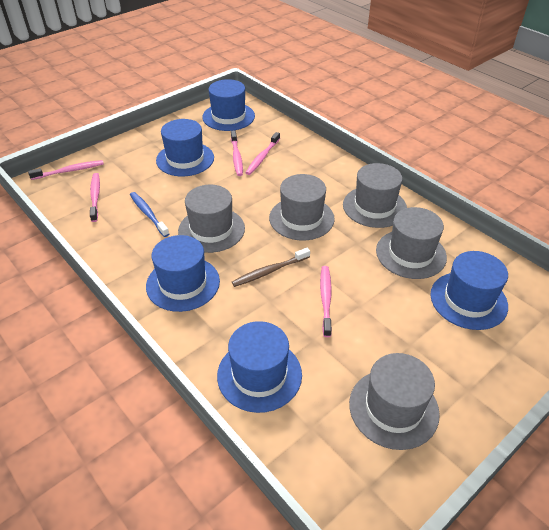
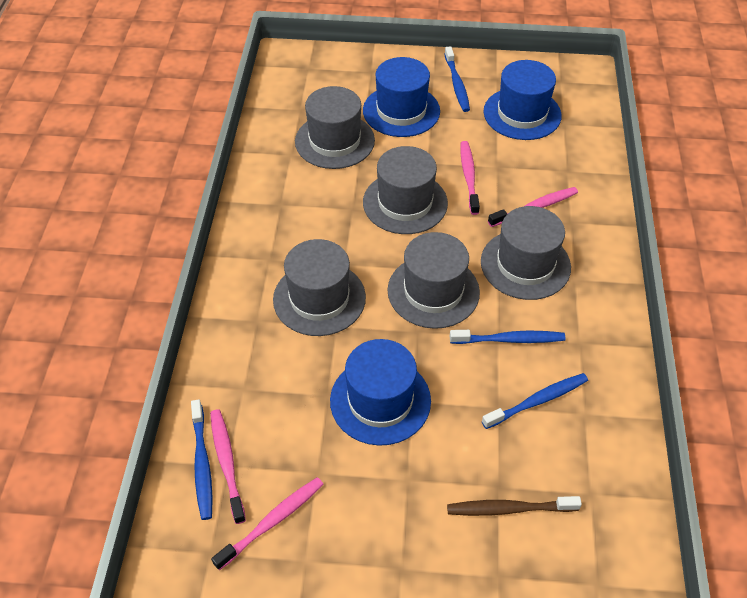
blue hat: 5 -> 3
blue toothbrush: 1 -> 4
pink toothbrush: 5 -> 4

